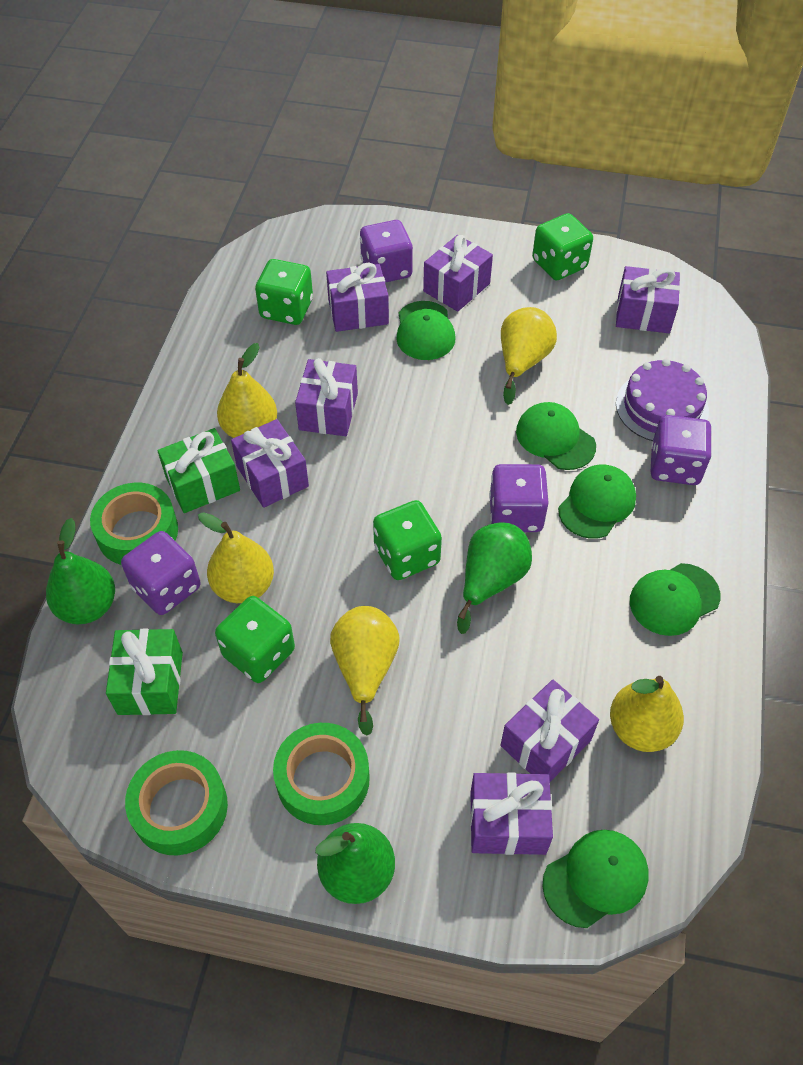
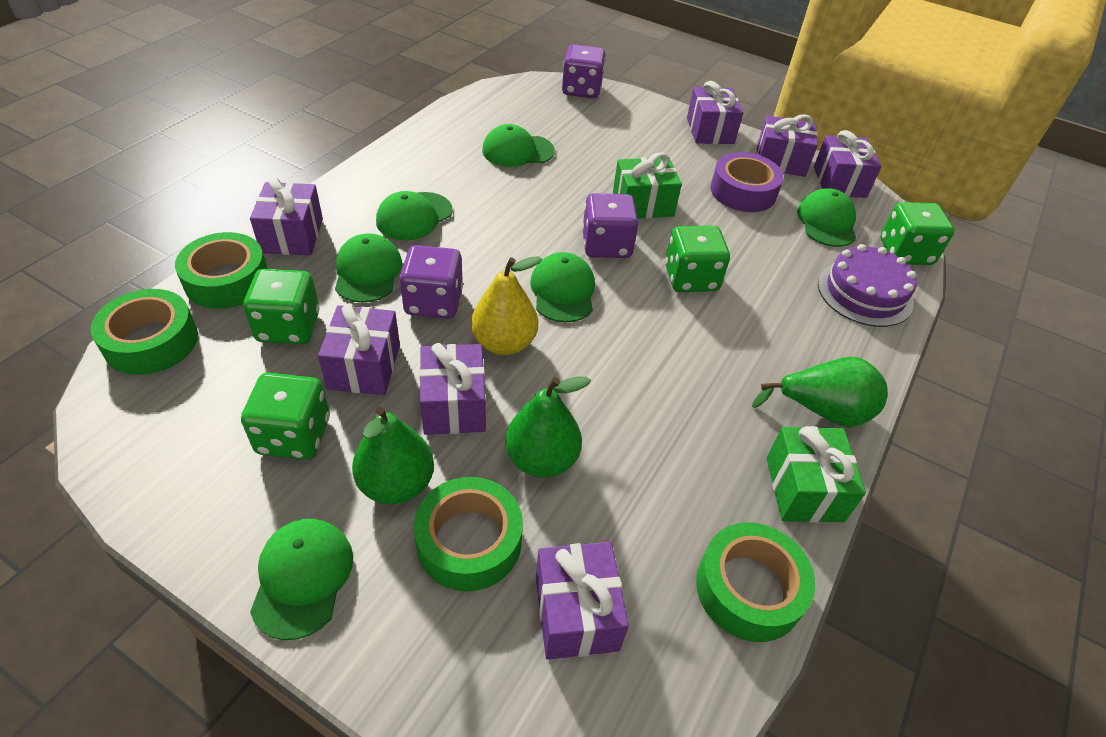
green cap: 5 -> 6
green tape: 3 -> 4
purple dice: 4 -> 3
purple tape: 0 -> 1
yellow pear: 5 -> 1

